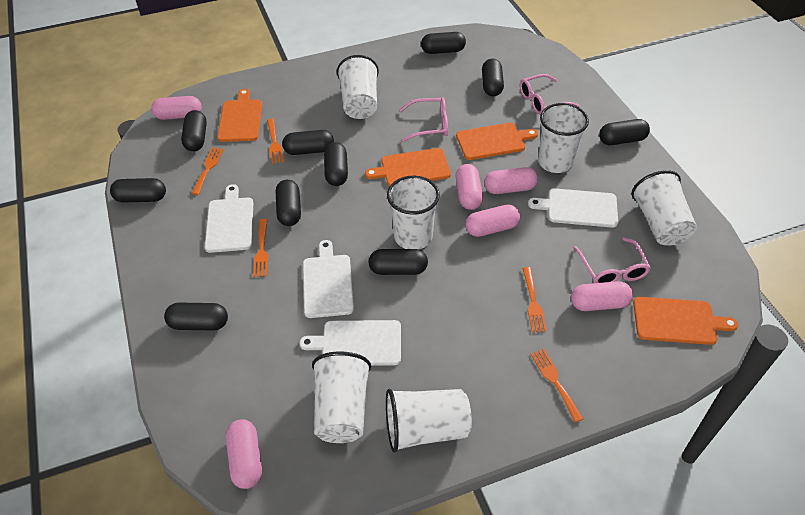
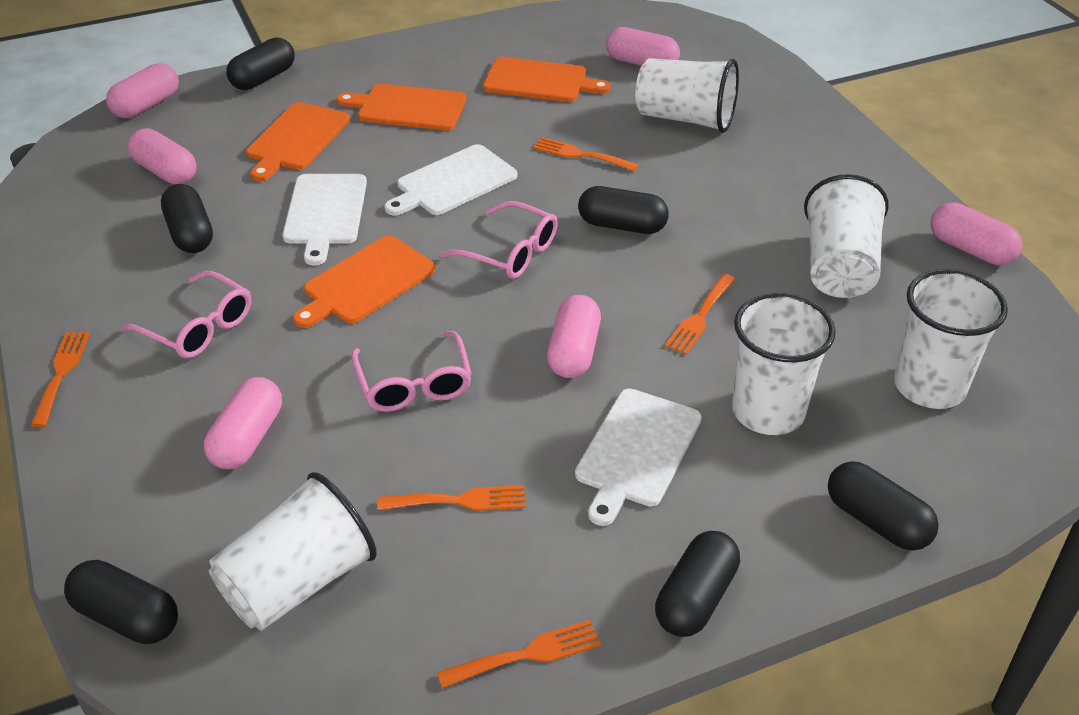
black capsule: 10 -> 6
white cup: 6 -> 5
white cutting board: 4 -> 3

